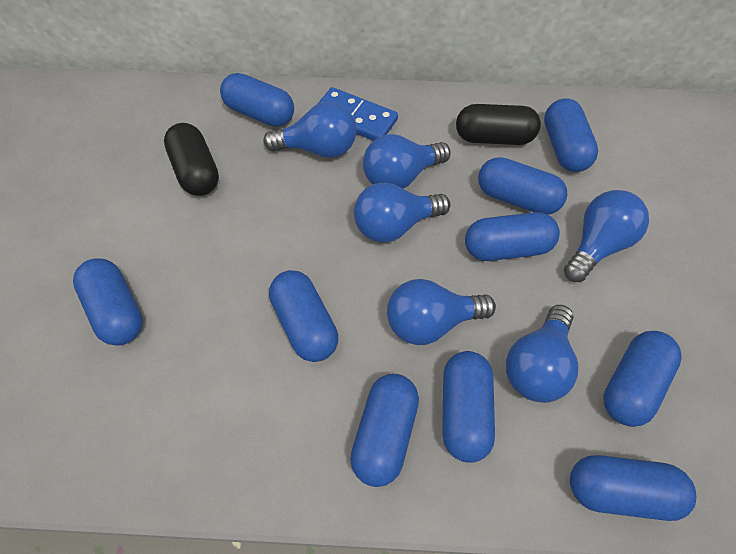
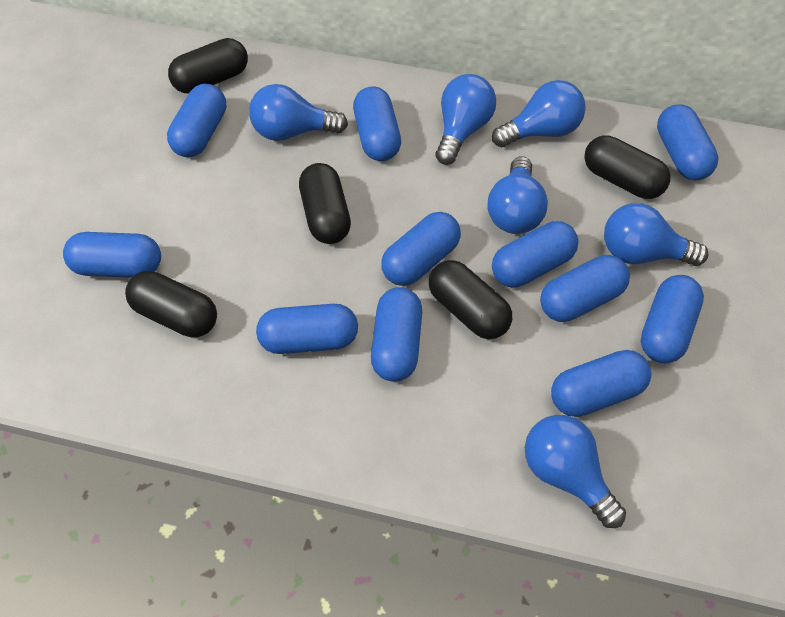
black capsule: 2 -> 5
blue capsule: 10 -> 11
blue domino: 1 -> 0

